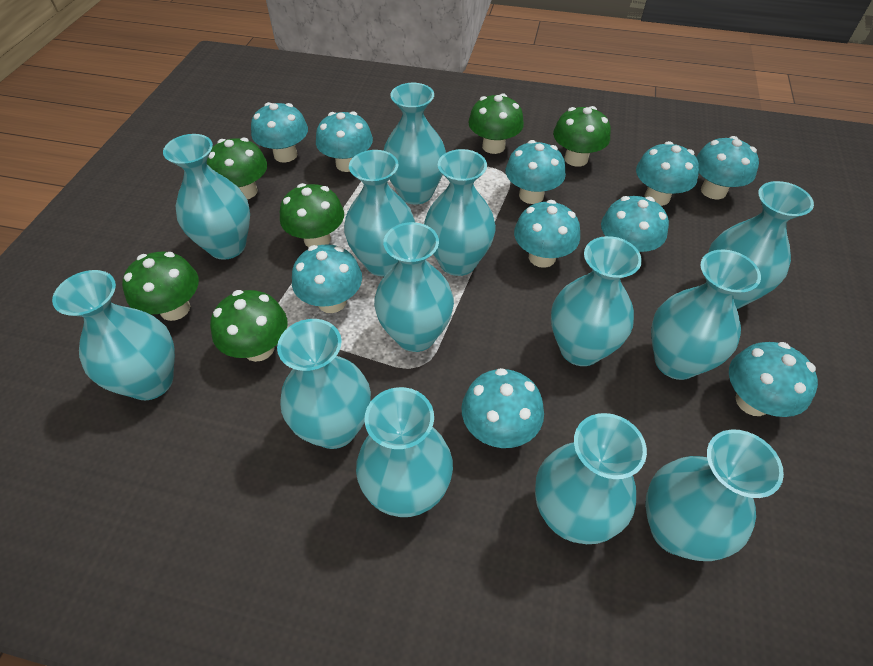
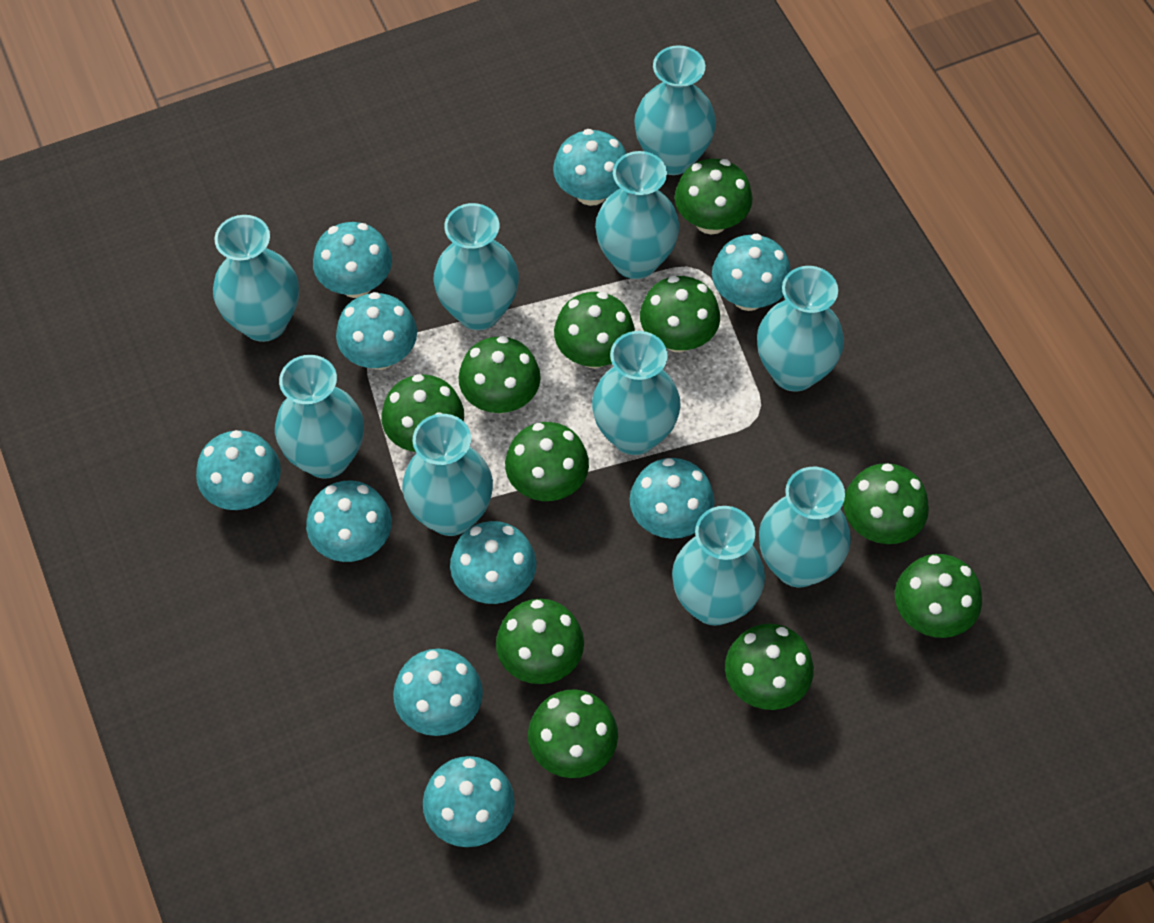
green mushroom: 6 -> 11
turquoise vase: 13 -> 10

